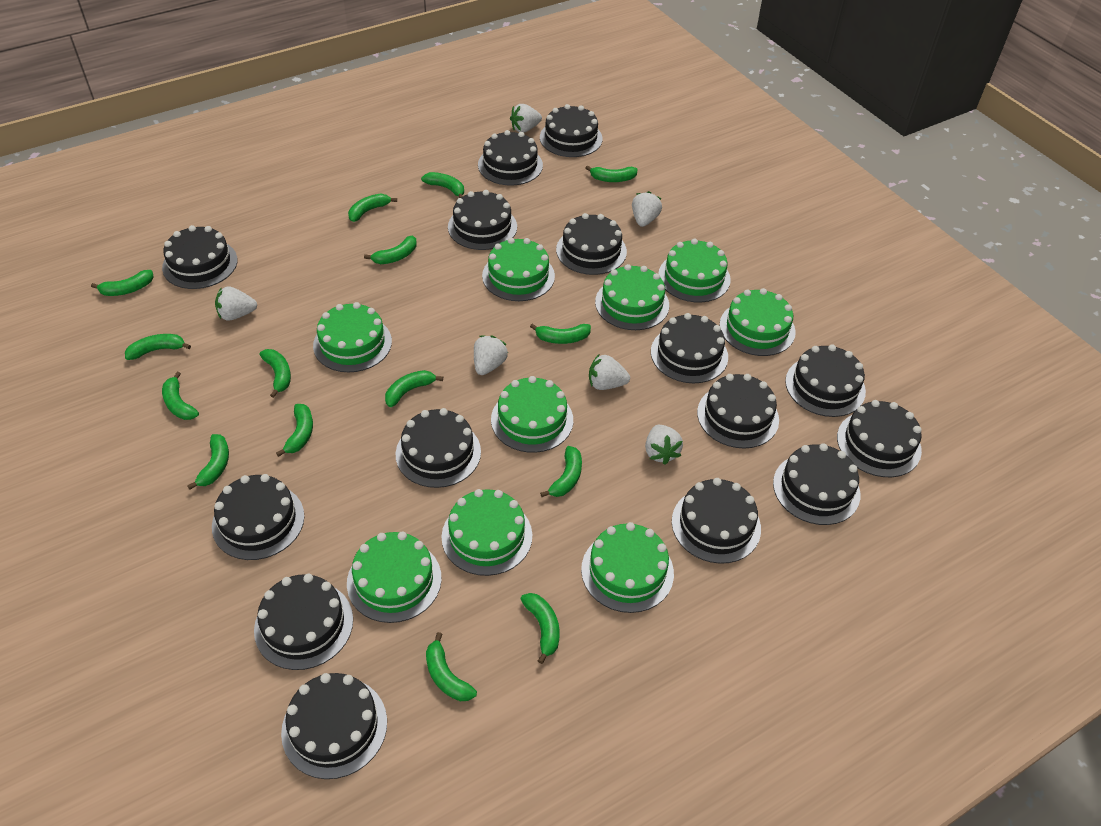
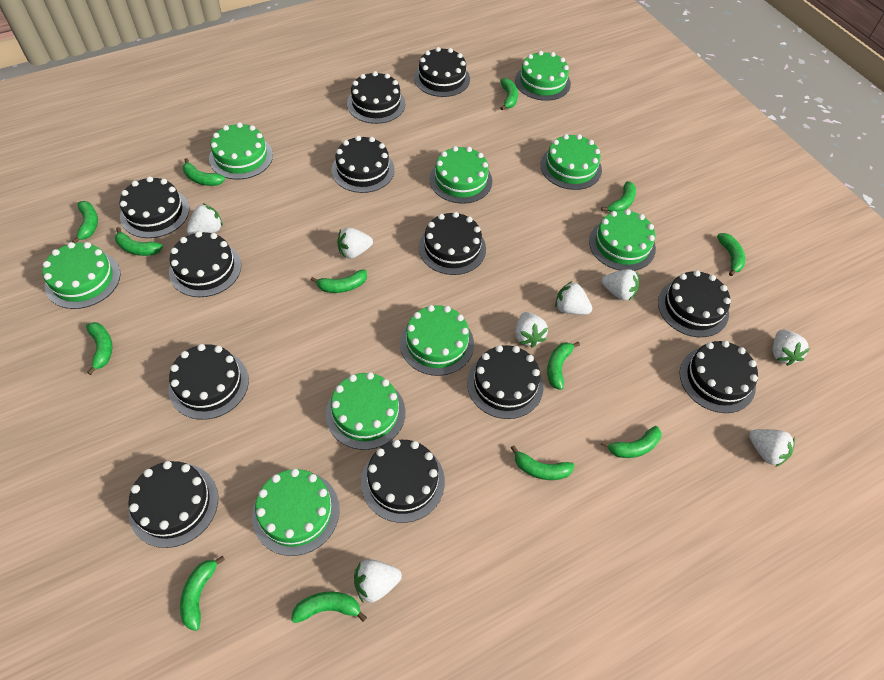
black cake: 15 -> 12
green banana: 15 -> 13
white strawberry: 6 -> 8

